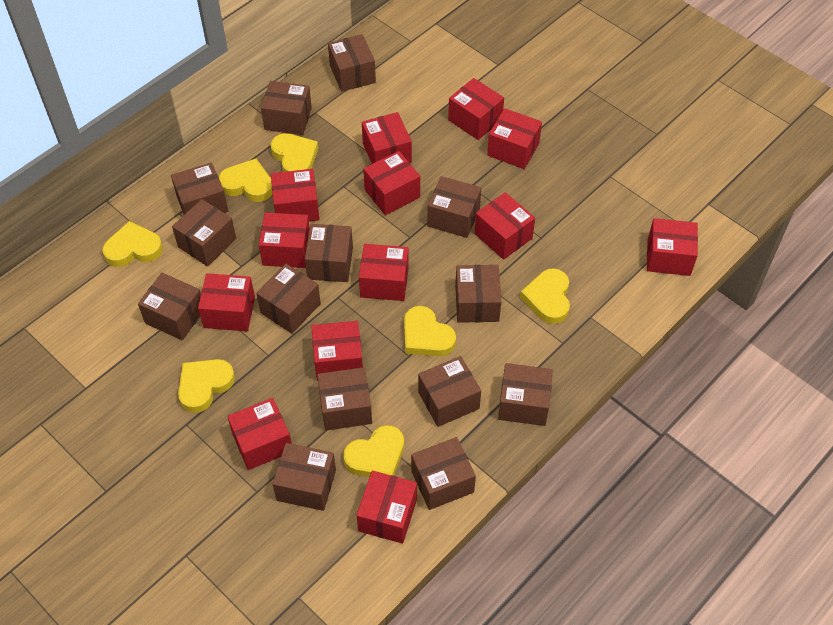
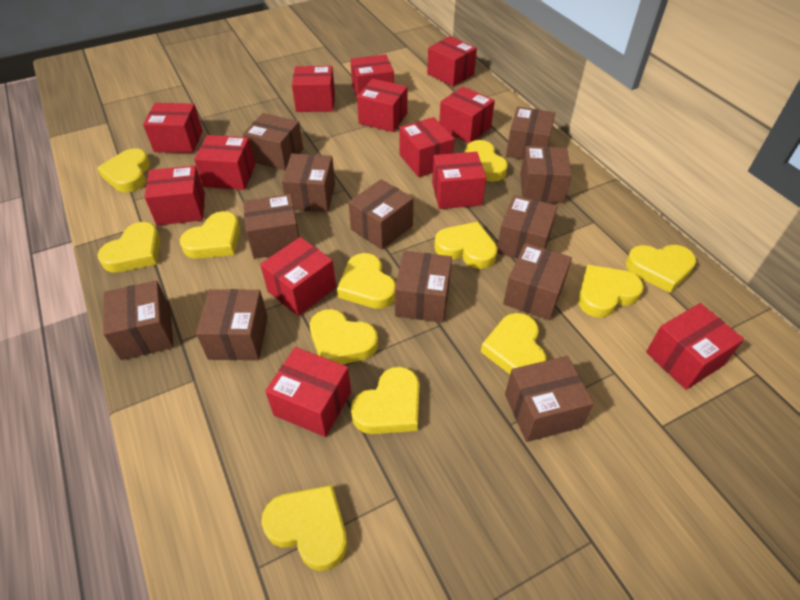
brown box: 14 -> 12
yellow heart: 7 -> 12

